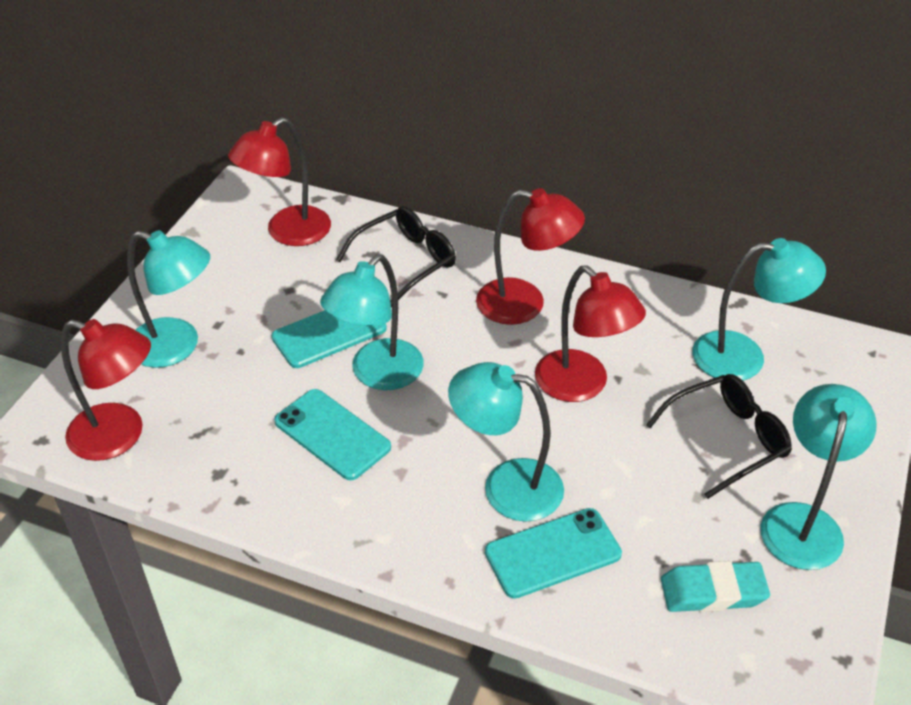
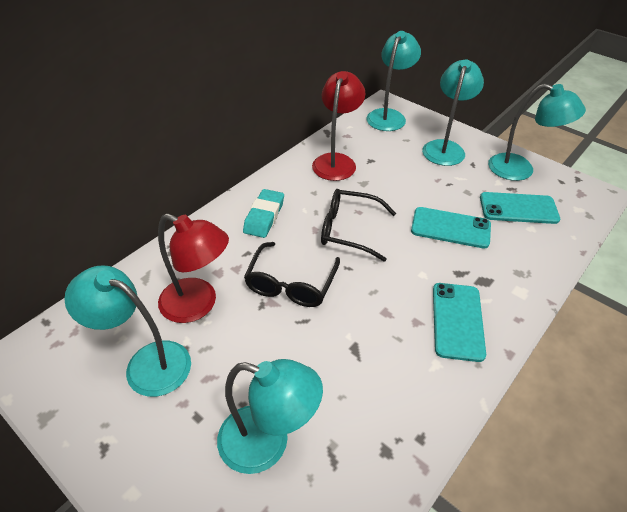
red lamp: 4 -> 2

